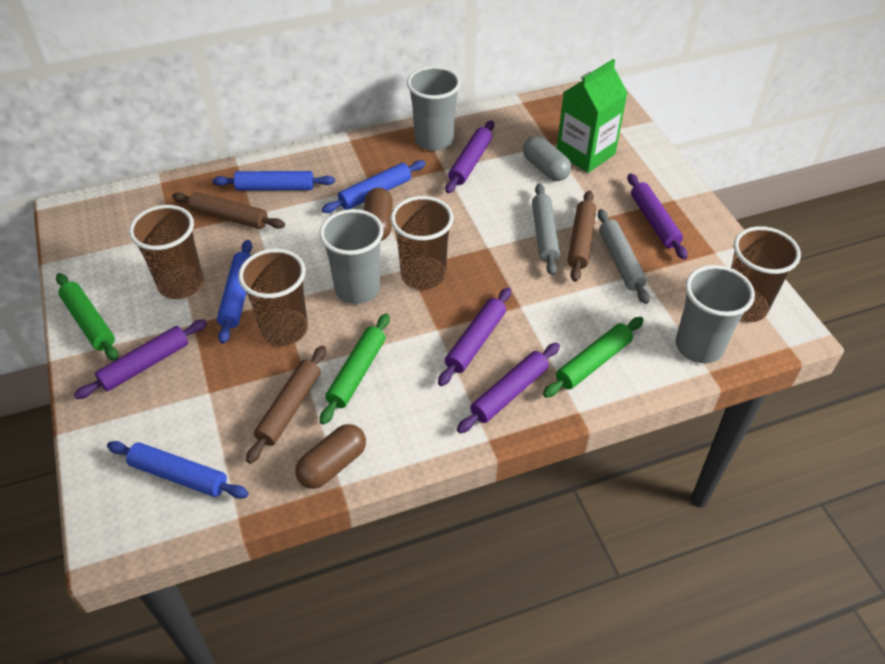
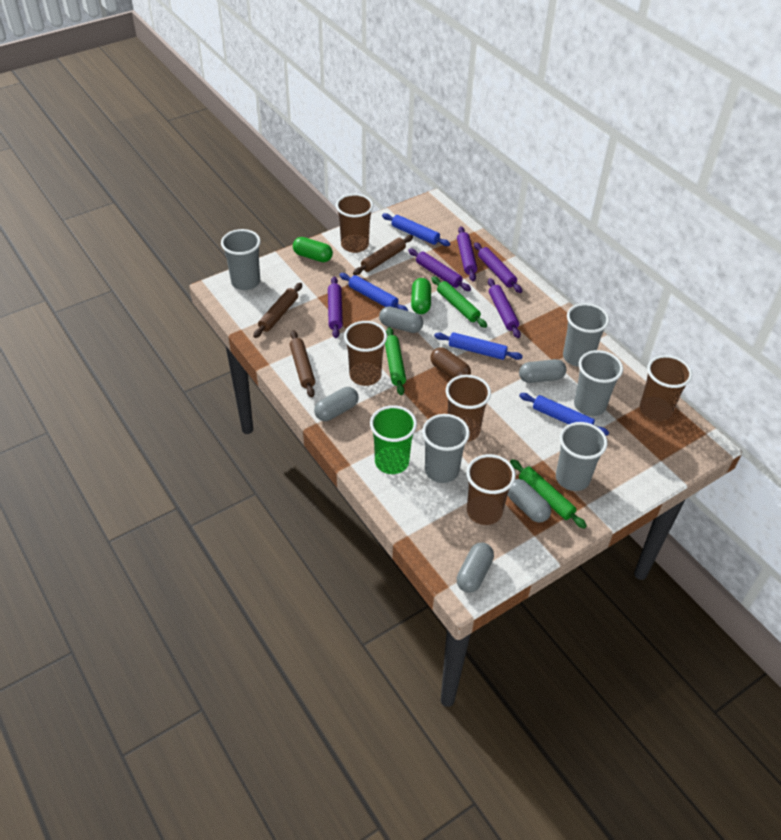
brown capsule: 2 -> 1
brown cup: 4 -> 5
green capsule: 0 -> 2
green carton: 1 -> 0
green cup: 0 -> 1
grey capsule: 1 -> 5
grey cup: 3 -> 5
grey rolling pin: 2 -> 0

